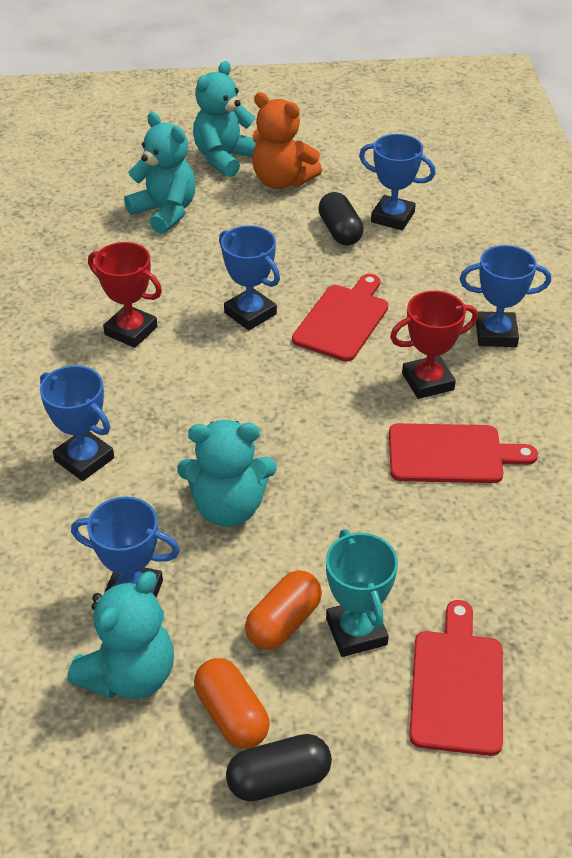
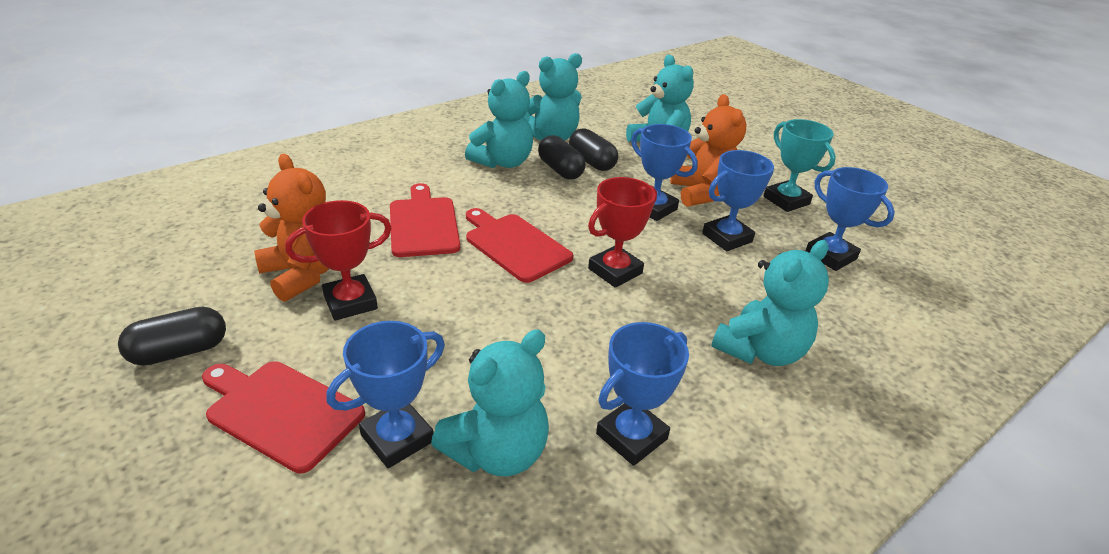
black capsule: 2 -> 3
orange capsule: 2 -> 0
orange teddy bear: 1 -> 2
turquoise teddy bear: 4 -> 5

